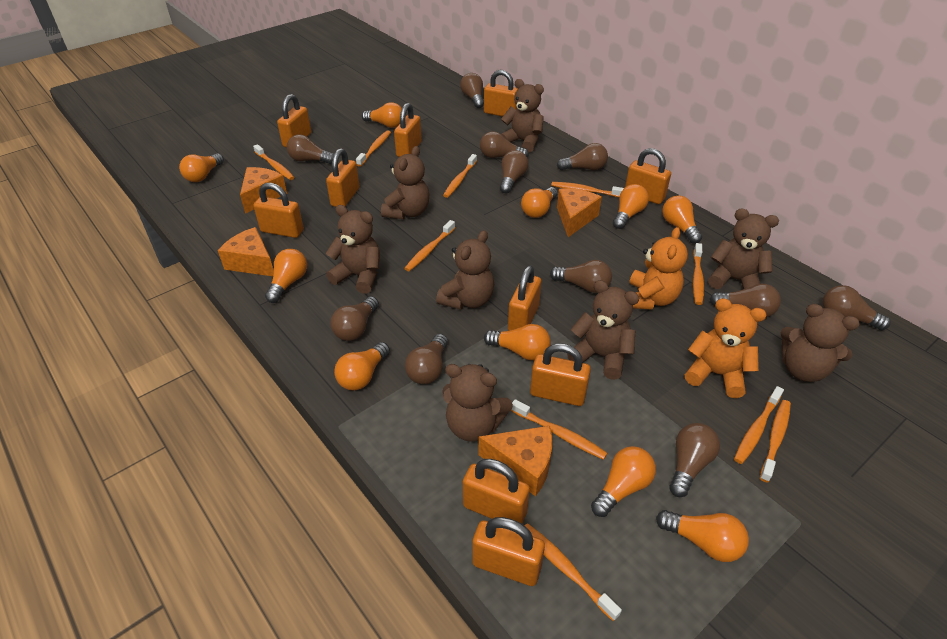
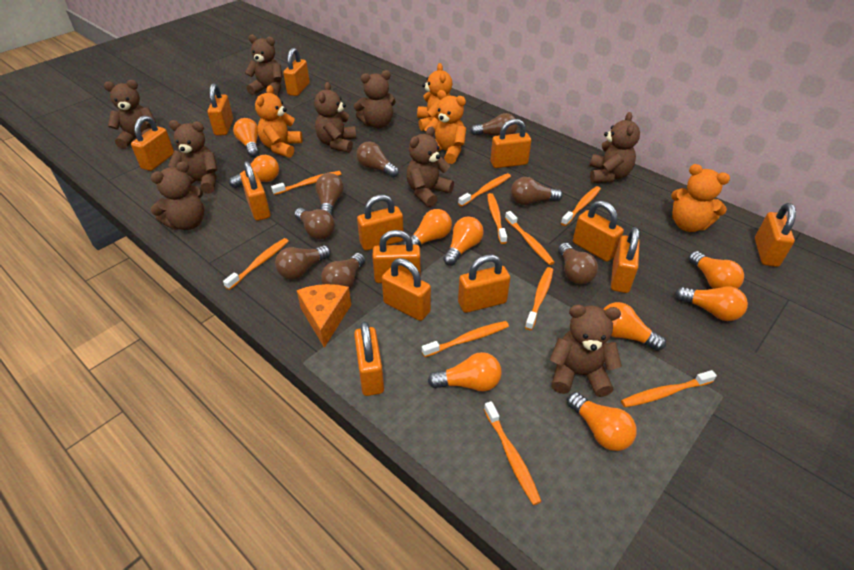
brown light bulb: 11 -> 8
brown teddy bear: 8 -> 9
orange cheese: 4 -> 1
orange light bulb: 10 -> 9
orange padlock: 10 -> 13
orange teddy bear: 2 -> 4

